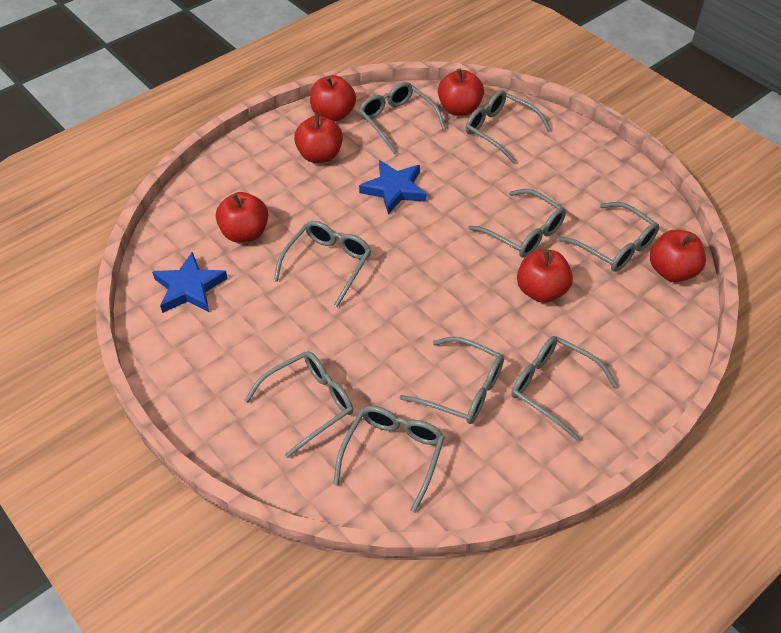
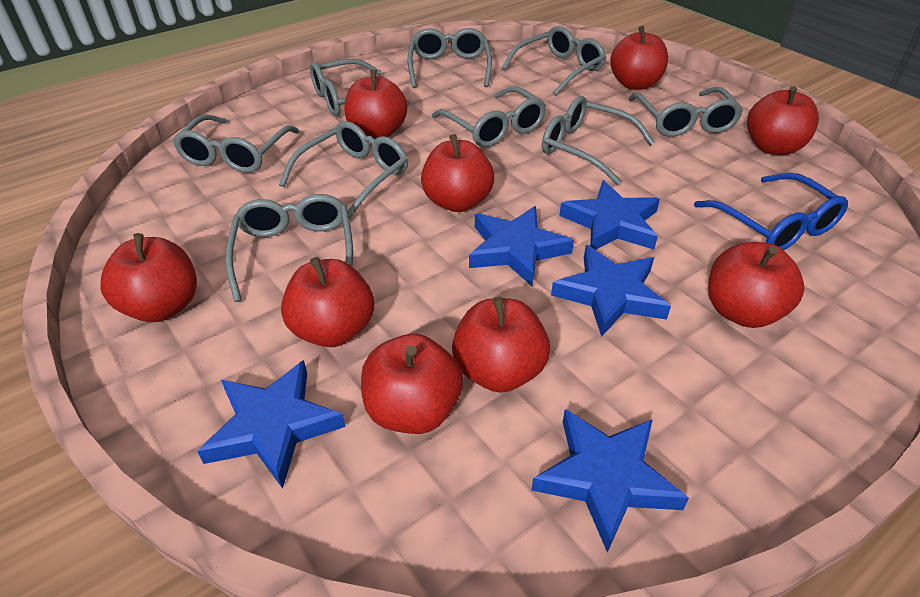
blue glasses: 0 -> 1
blue star: 2 -> 5
red apple: 6 -> 9

